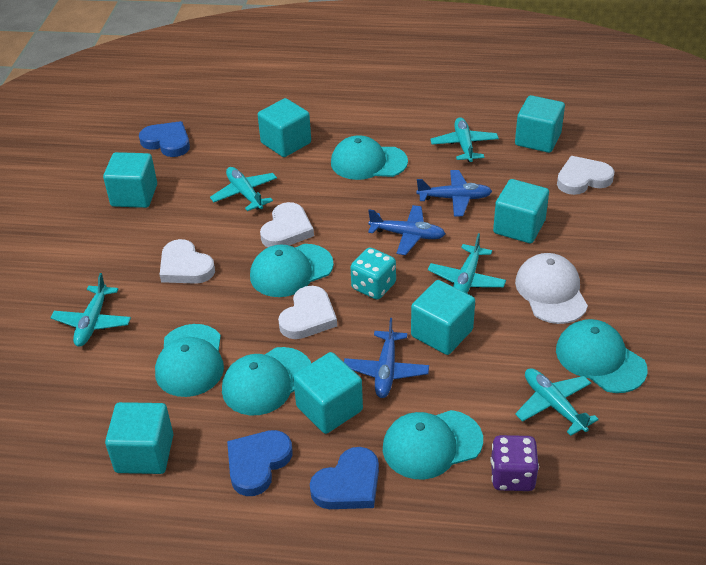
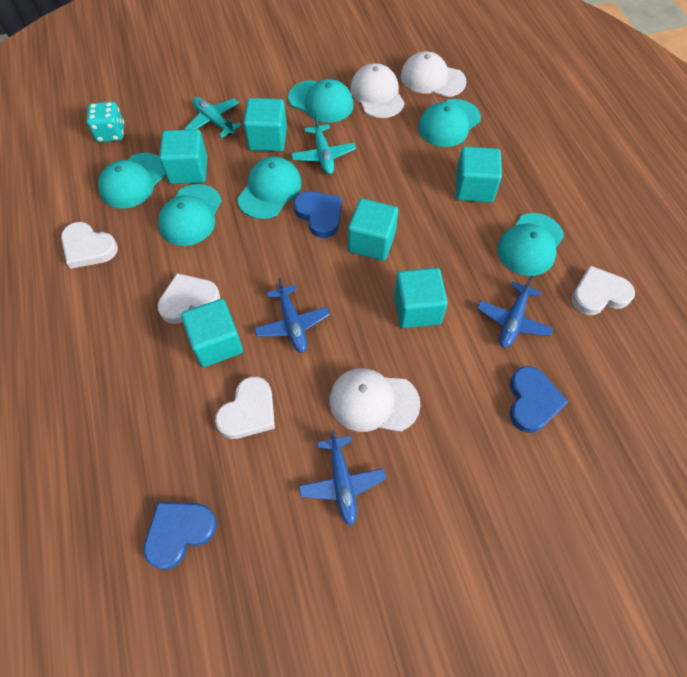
purple dice: 1 -> 0
turquoise cube: 7 -> 6
turquoise plane: 5 -> 2
white cap: 1 -> 3

